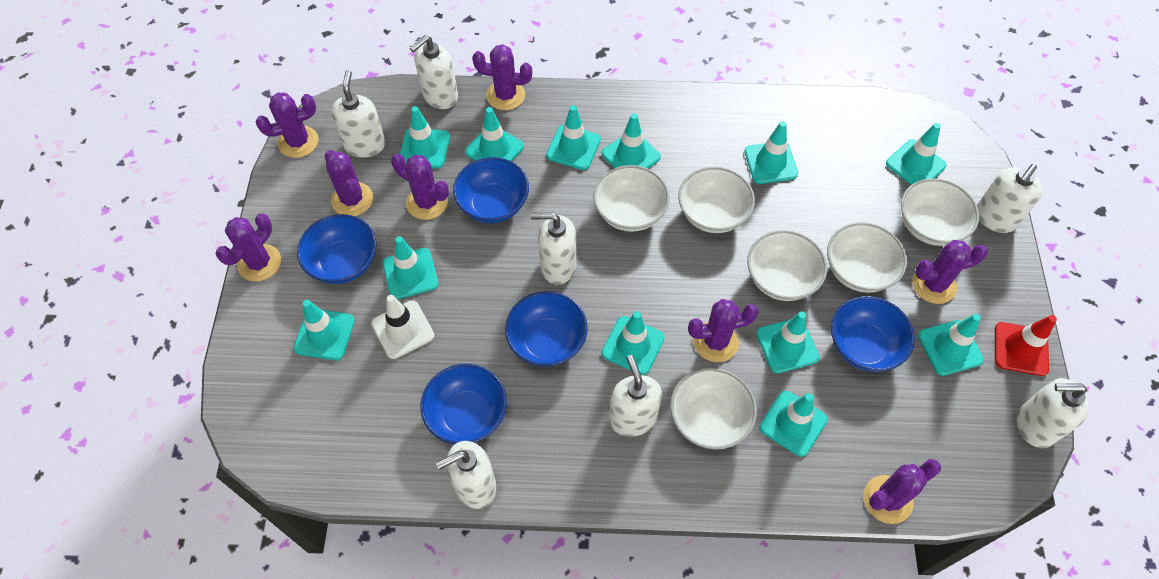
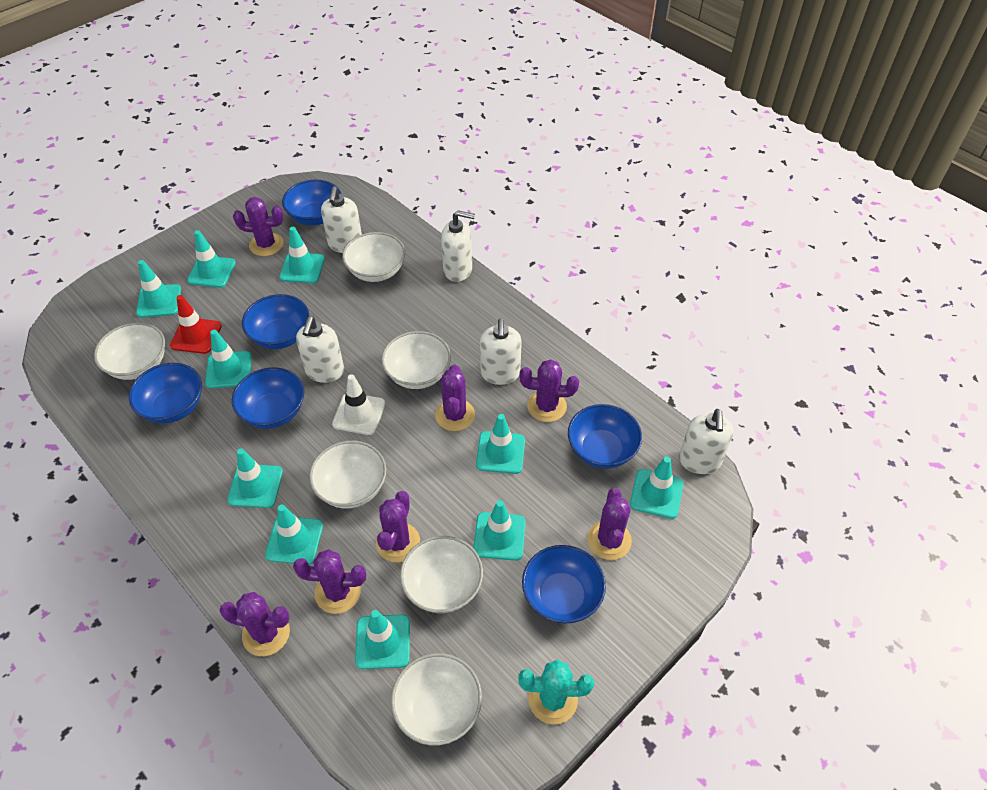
blue bowl: 5 -> 6
purple cactus: 8 -> 7
turquoise cactus: 0 -> 1
turquoise traffic cone: 12 -> 10
white soap dispenser: 7 -> 5

